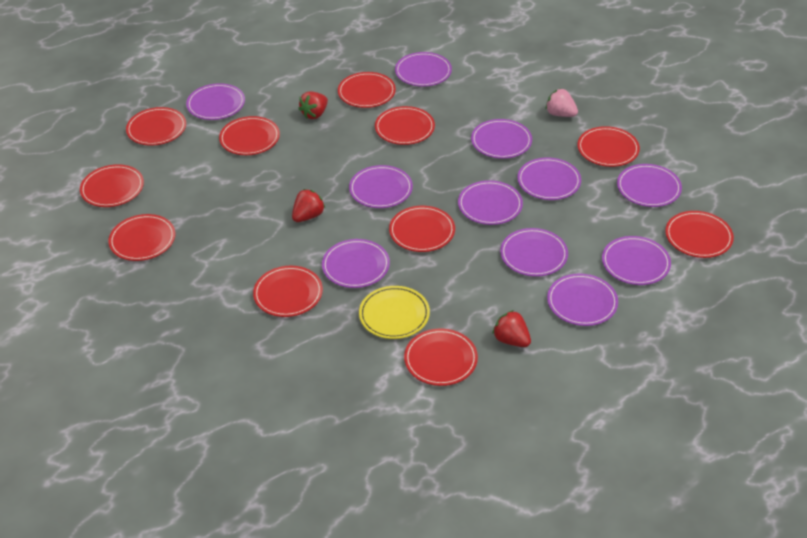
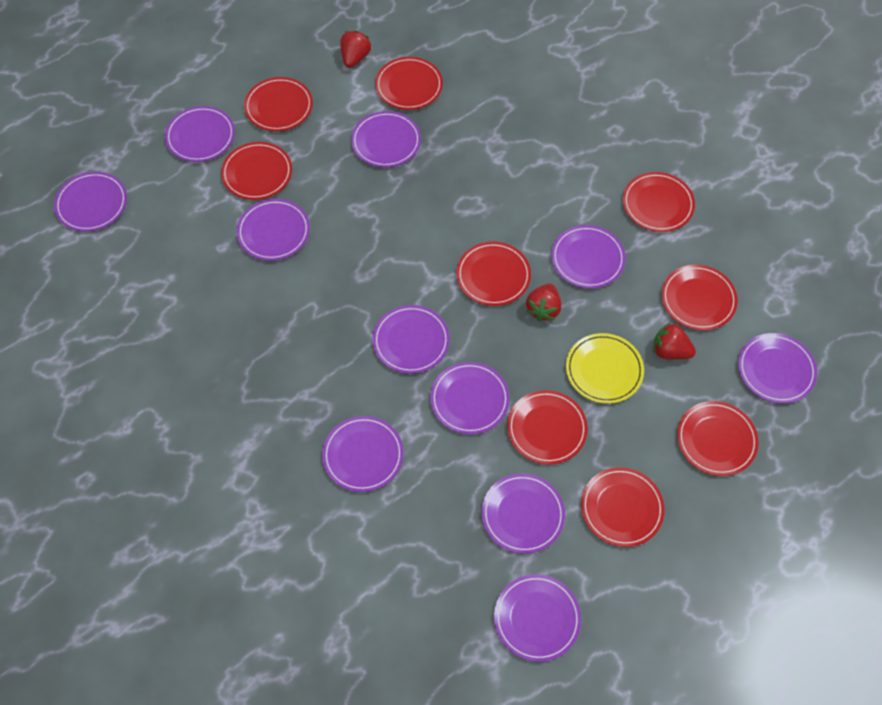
pink strawberry: 1 -> 0
red plate: 11 -> 9

